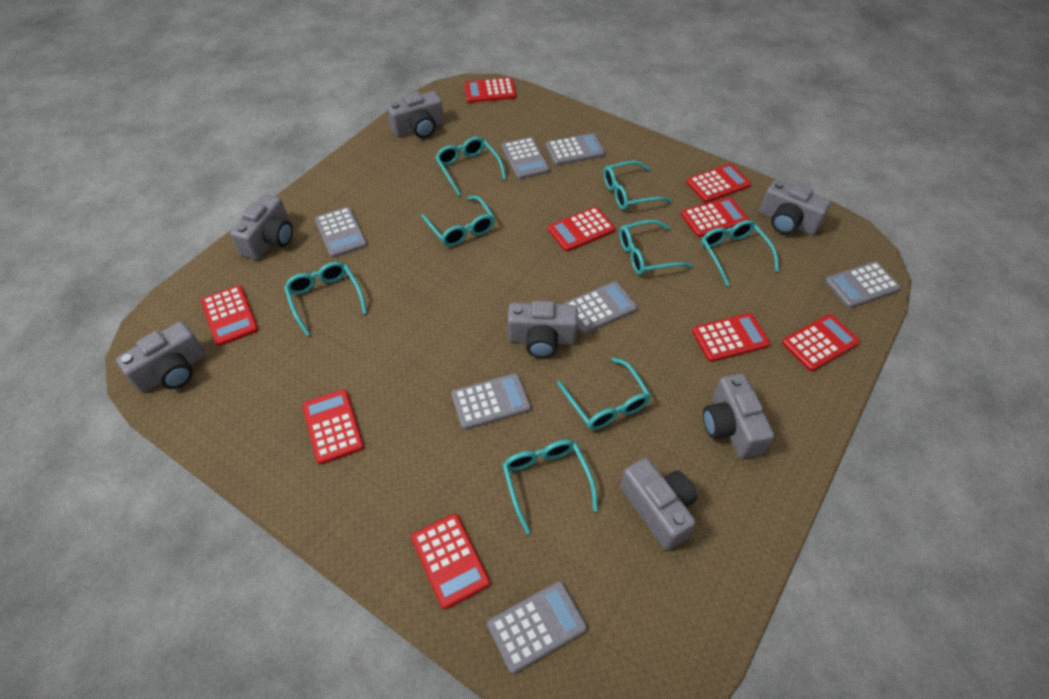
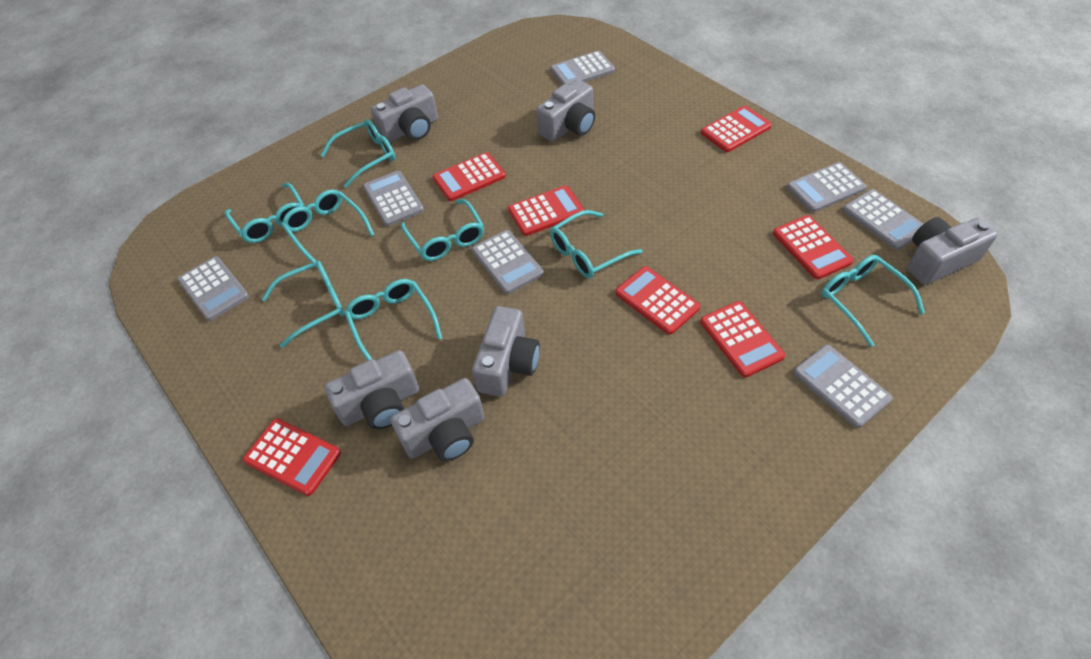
grey camera: 7 -> 6
red calculator: 9 -> 7

